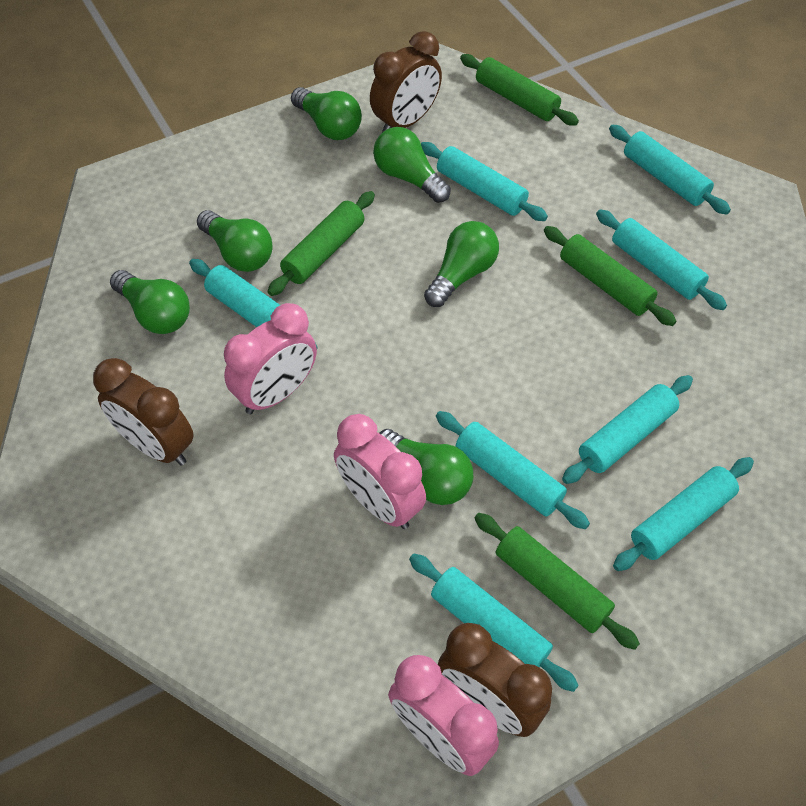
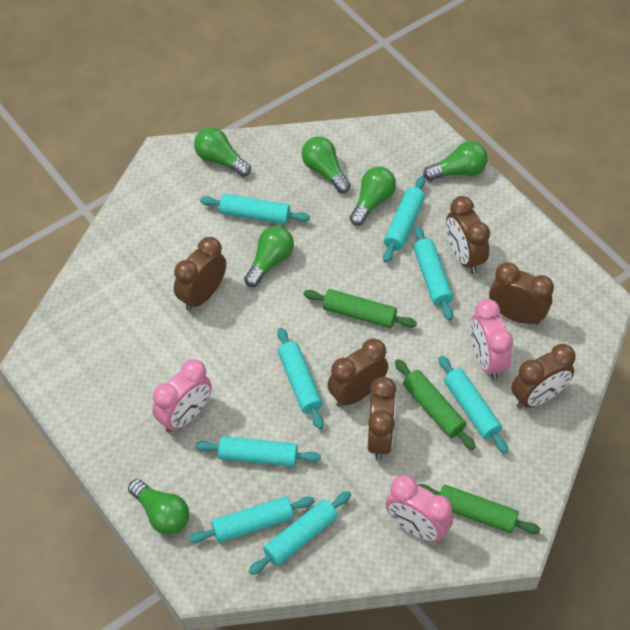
brown clock: 3 -> 6
green rolling pin: 4 -> 3

